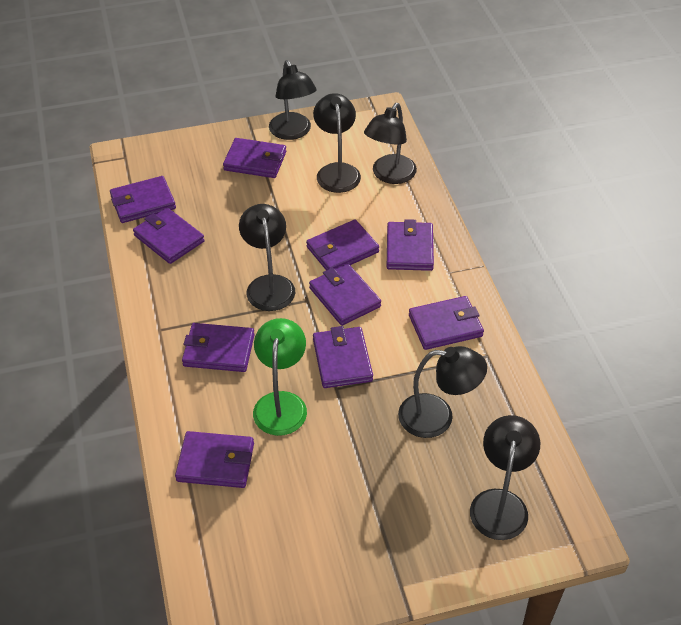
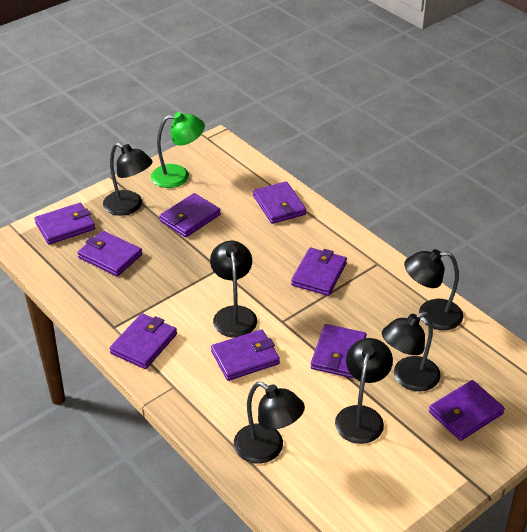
purple wallet: 10 -> 9

